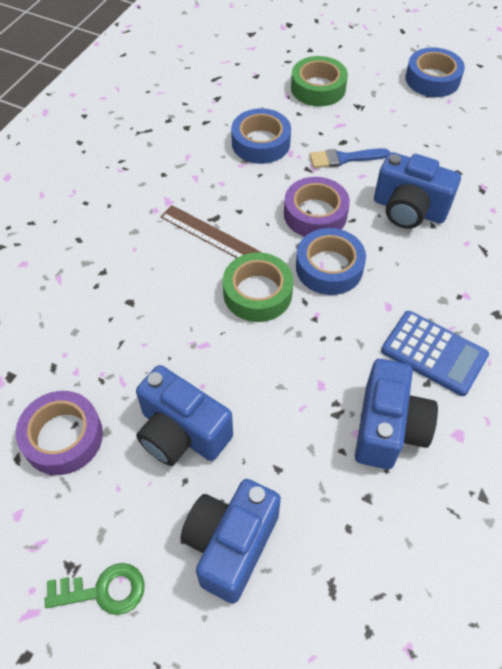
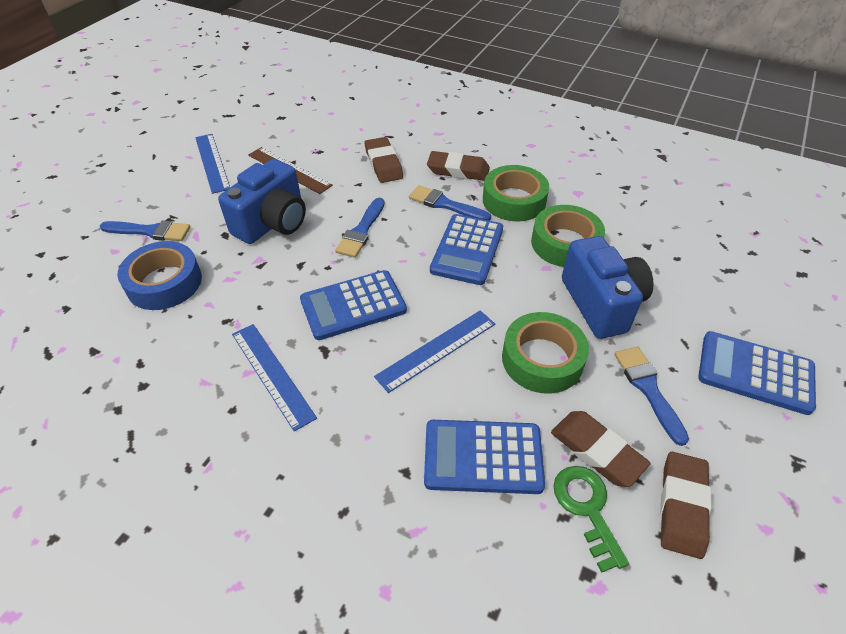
blue brush: 1 -> 4
blue calculator: 1 -> 4
blue camera: 4 -> 2
blue ruler: 0 -> 3
blue tape: 3 -> 1
brown eraser: 0 -> 4
green tape: 2 -> 3
purple tape: 2 -> 0

